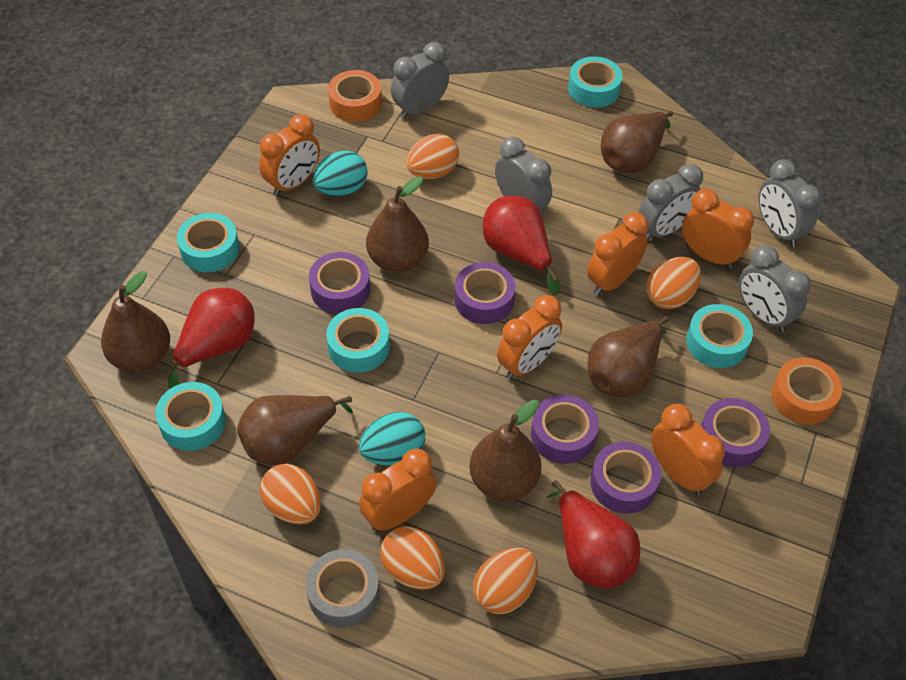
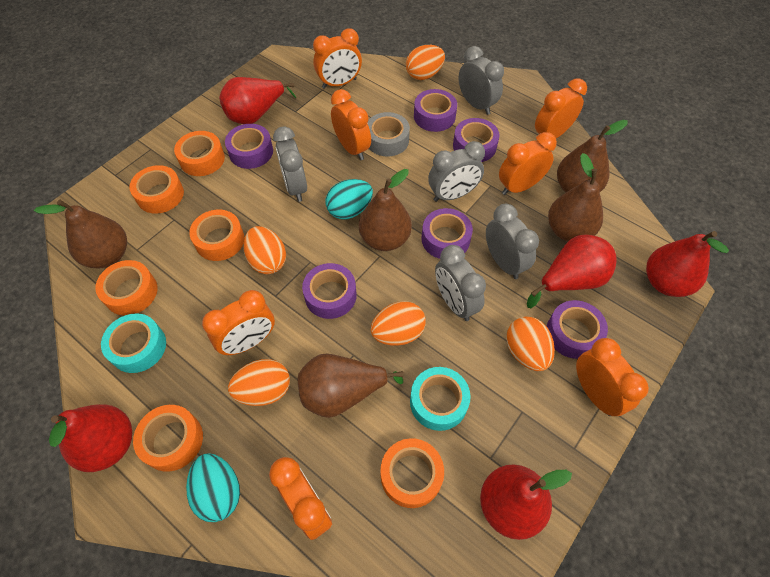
brown pear: 6 -> 5
orange clock: 6 -> 7
orange tape: 2 -> 6
purple tape: 5 -> 6
red pear: 3 -> 5
turquoise tape: 5 -> 2

